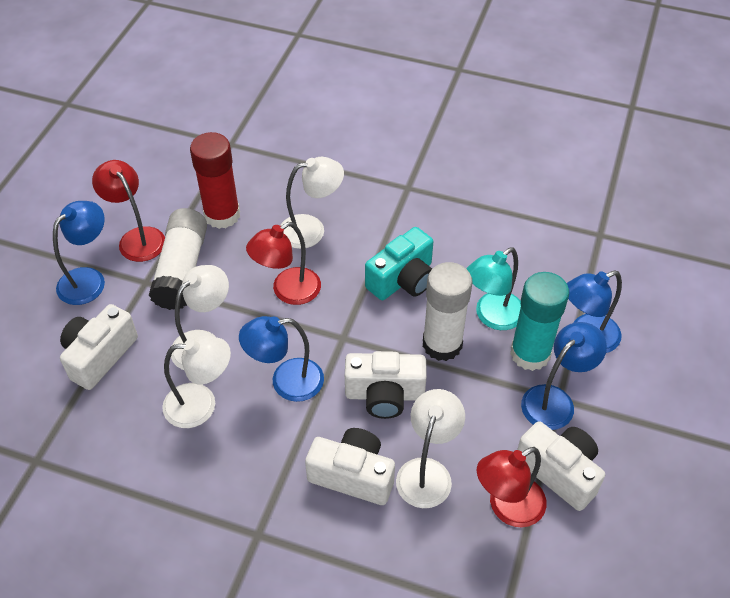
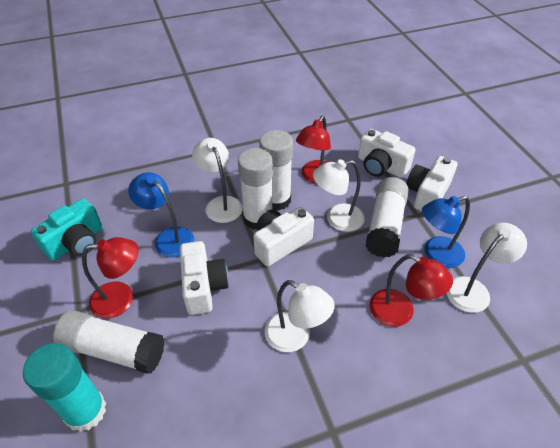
blue lamp: 4 -> 2
red glue stick: 1 -> 0
turquoise lamp: 1 -> 0
white glue stick: 2 -> 4

